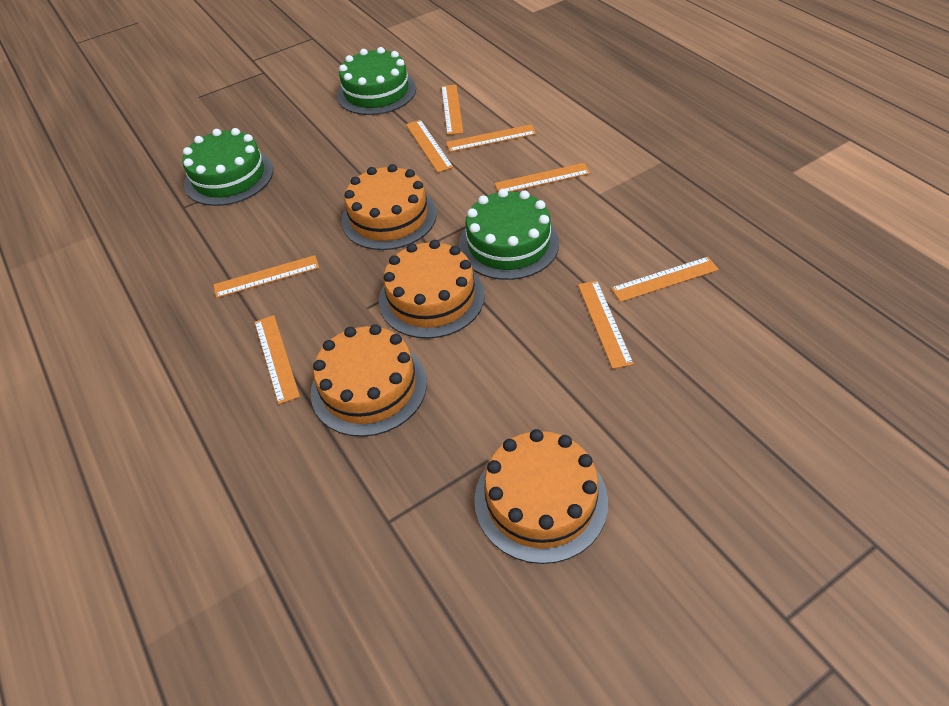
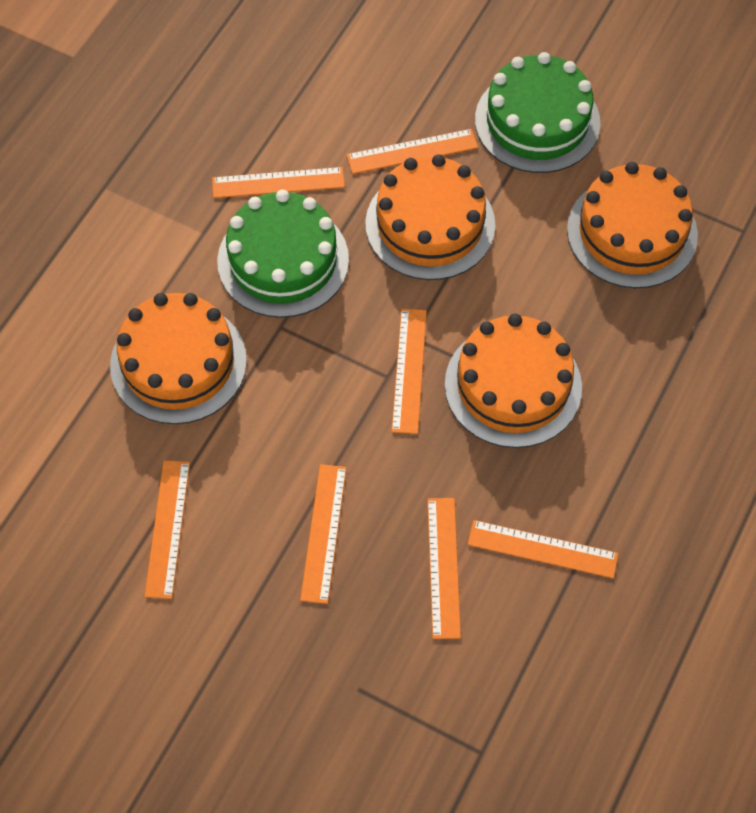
green cake: 3 -> 2
orange ruler: 8 -> 7

